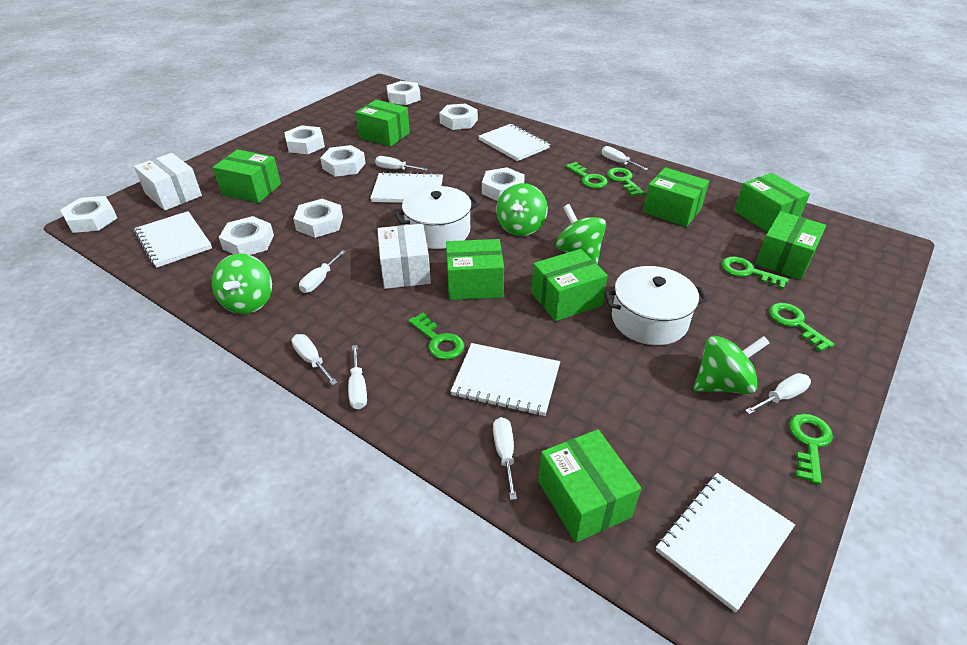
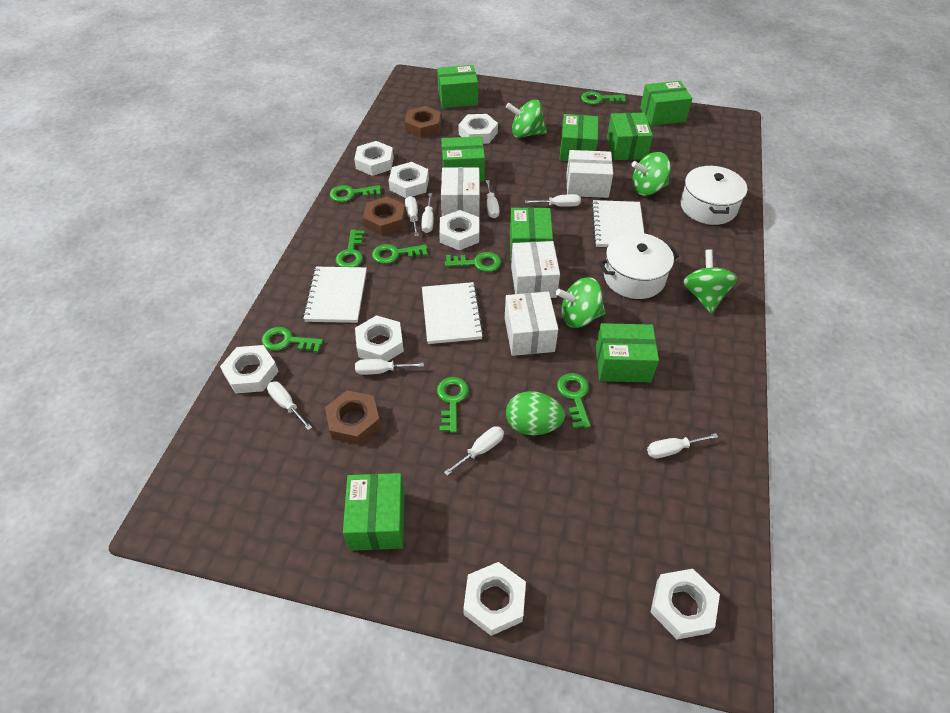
brown nut: 0 -> 3
green egg: 0 -> 1
green key: 6 -> 8
white box: 2 -> 4
white notebook: 5 -> 3
white screwdriver: 7 -> 8

